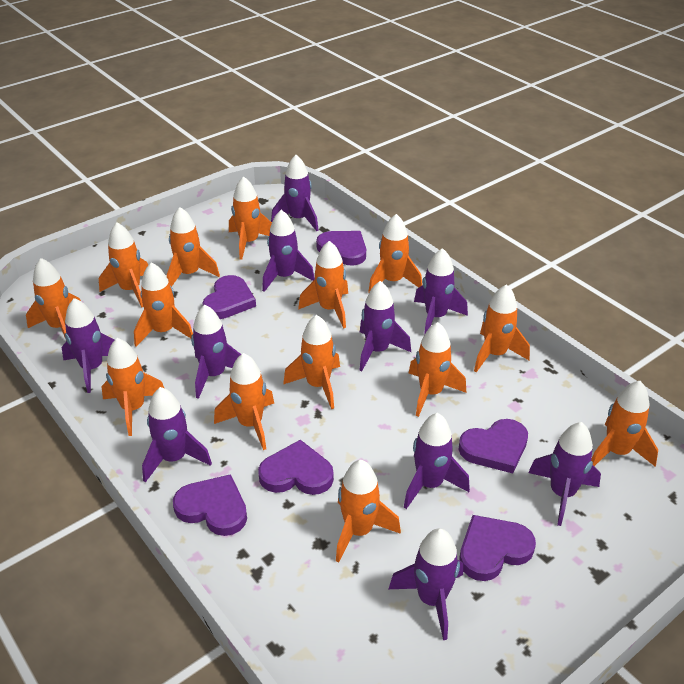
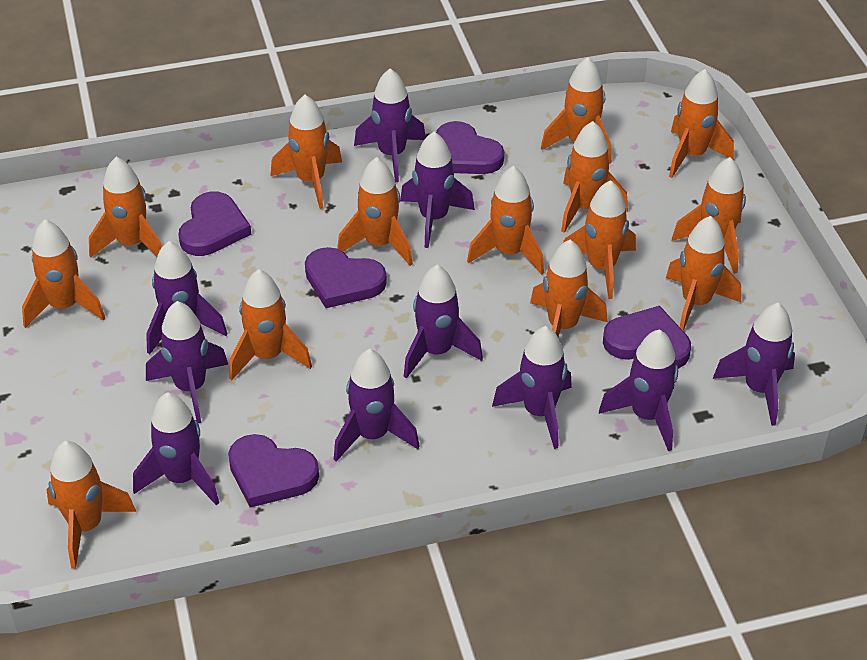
purple heart: 6 -> 5

